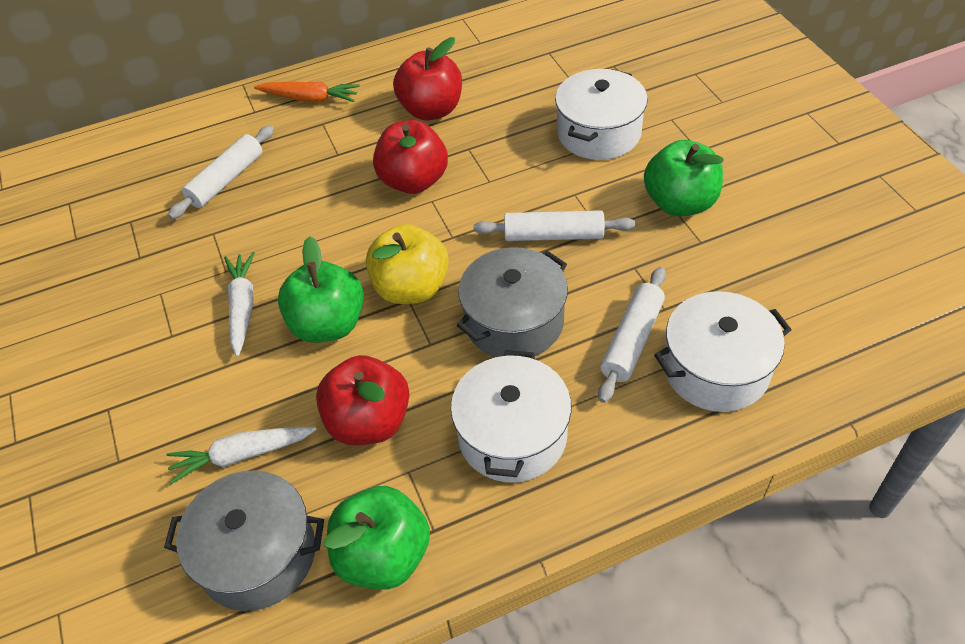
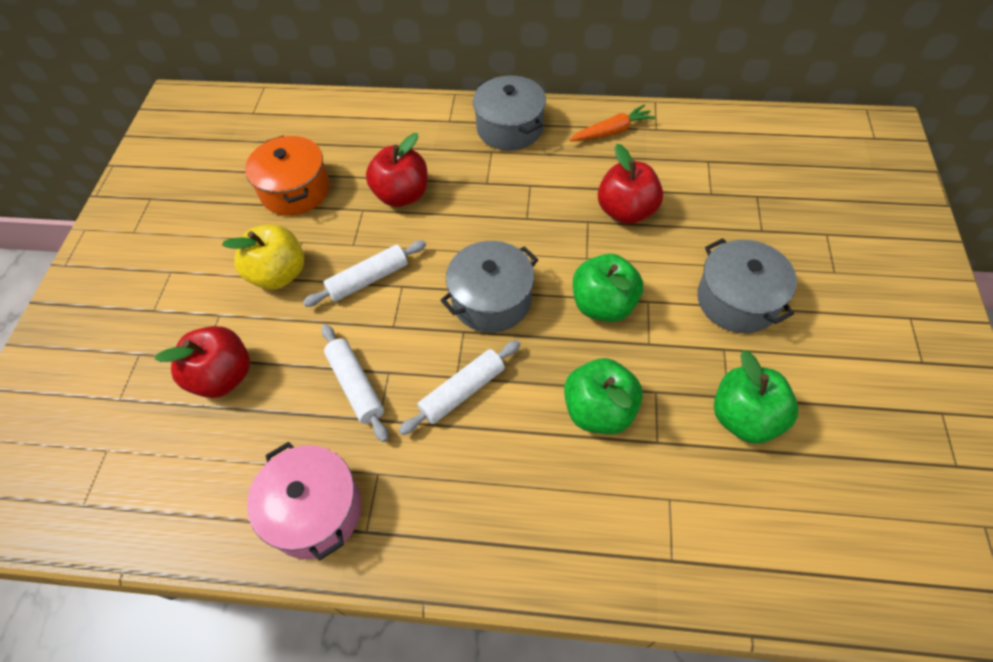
grey pot: 2 -> 3
orange pot: 0 -> 1
pink pot: 0 -> 1
white carrot: 2 -> 0
white pot: 3 -> 0

